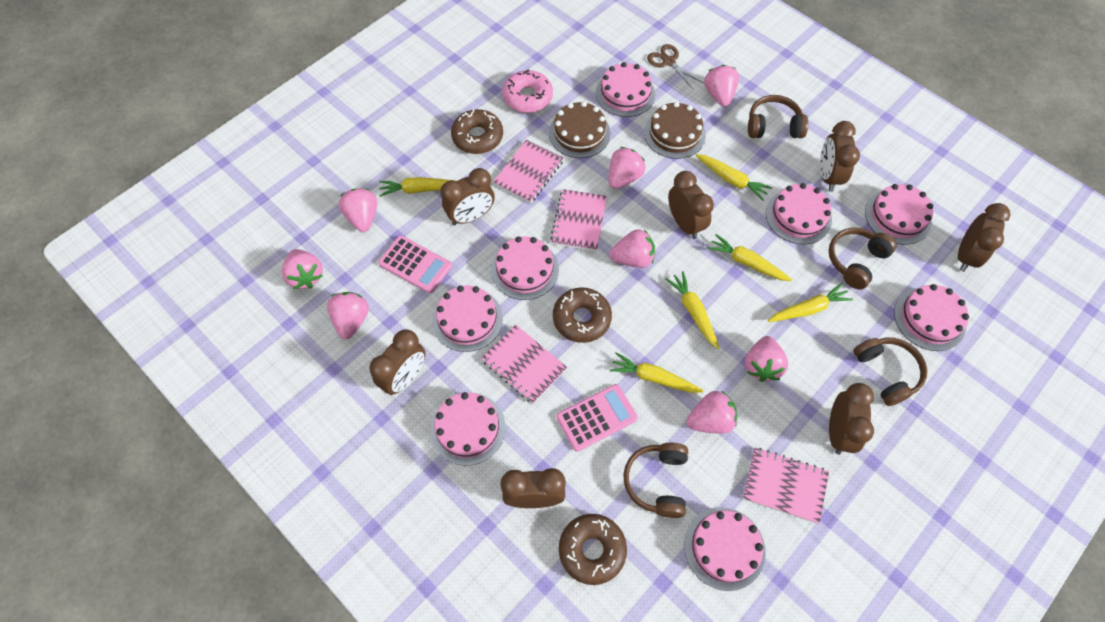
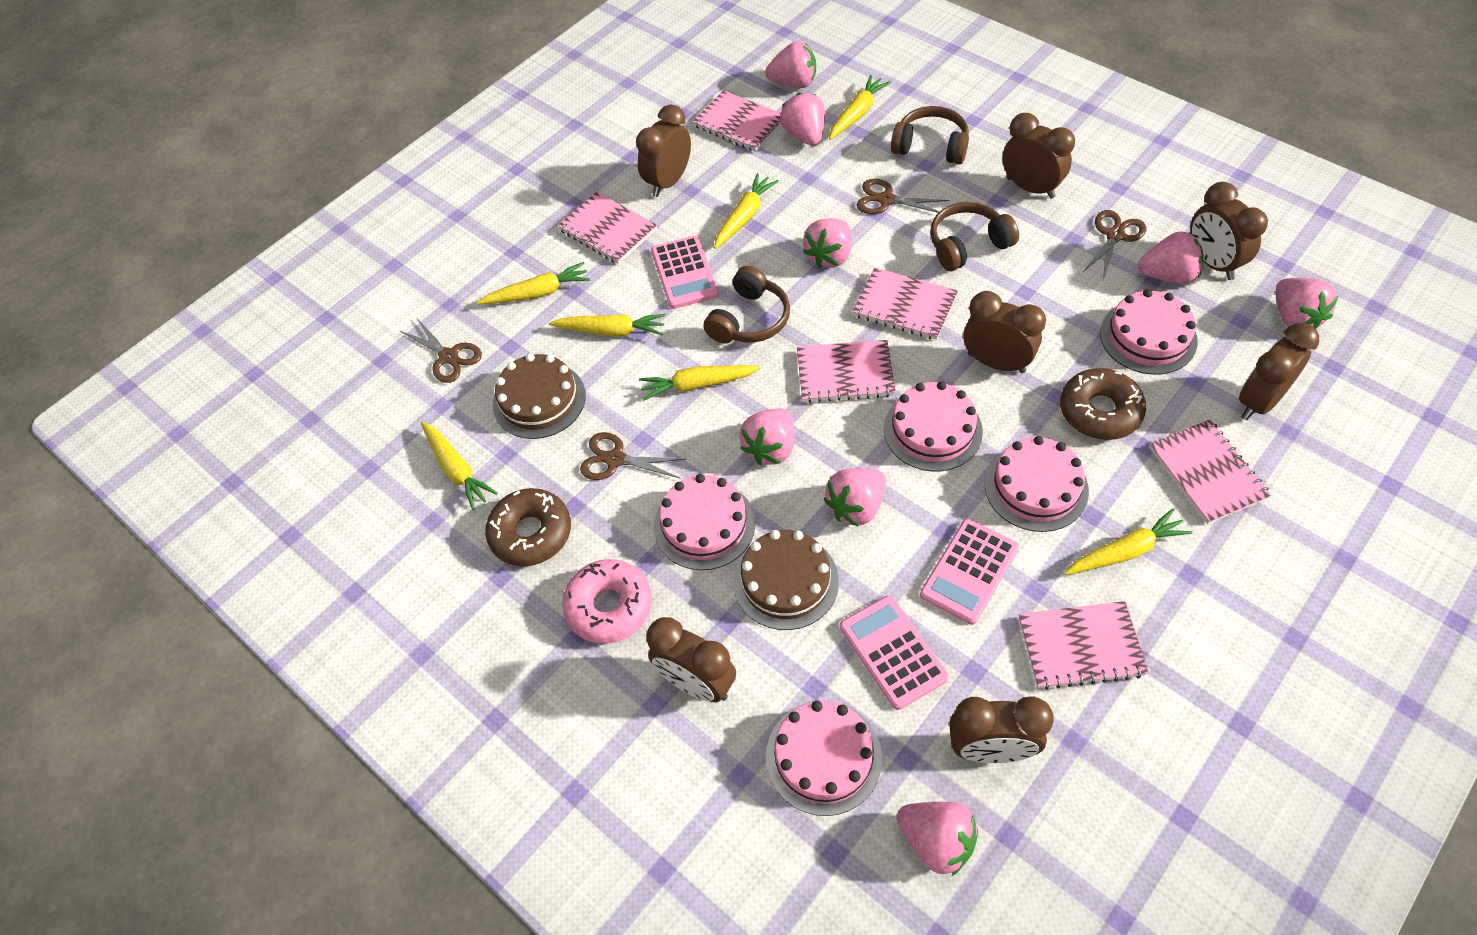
brown donut: 3 -> 2
brown headphones: 4 -> 3
brown scissors: 1 -> 4
pink cake: 8 -> 5
pink calculator: 2 -> 3
pink notebook: 4 -> 6
yellow carrot: 6 -> 7

